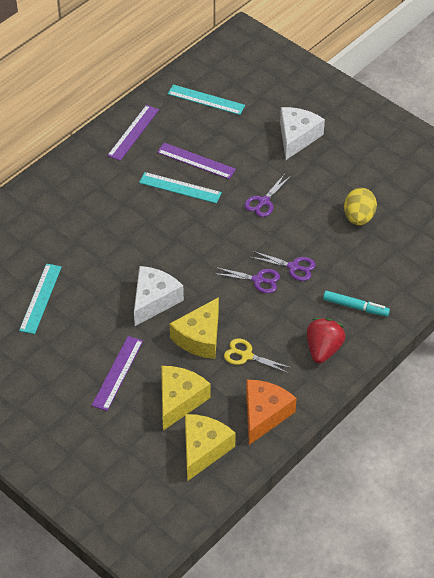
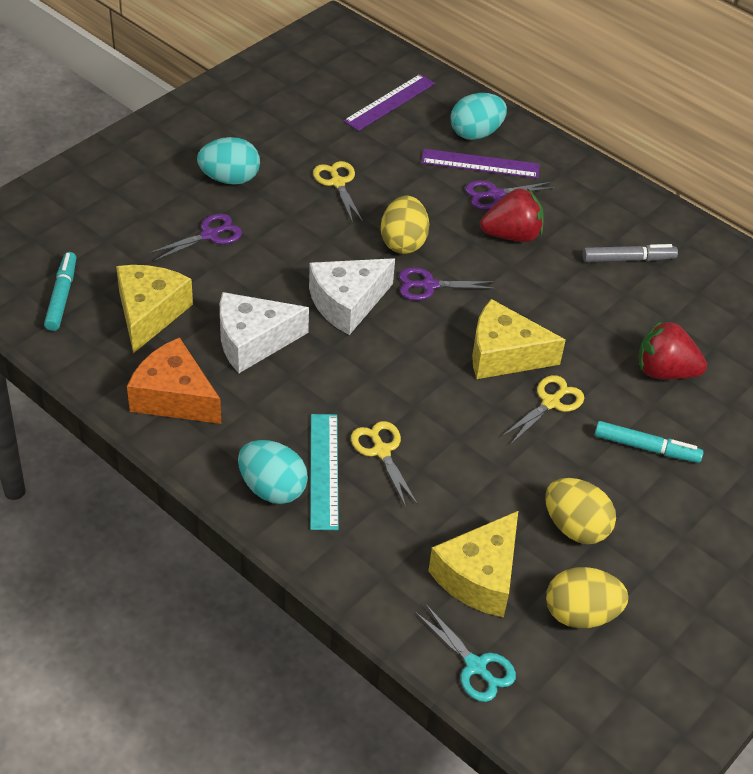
grey marker: 0 -> 1
purple ruler: 3 -> 2
red strawberry: 1 -> 2
turquoise egg: 0 -> 3
turquoise marker: 1 -> 2
turquoise ruler: 3 -> 1
turquoise scissors: 0 -> 1
yellow egg: 1 -> 3
yellow scissors: 1 -> 3

